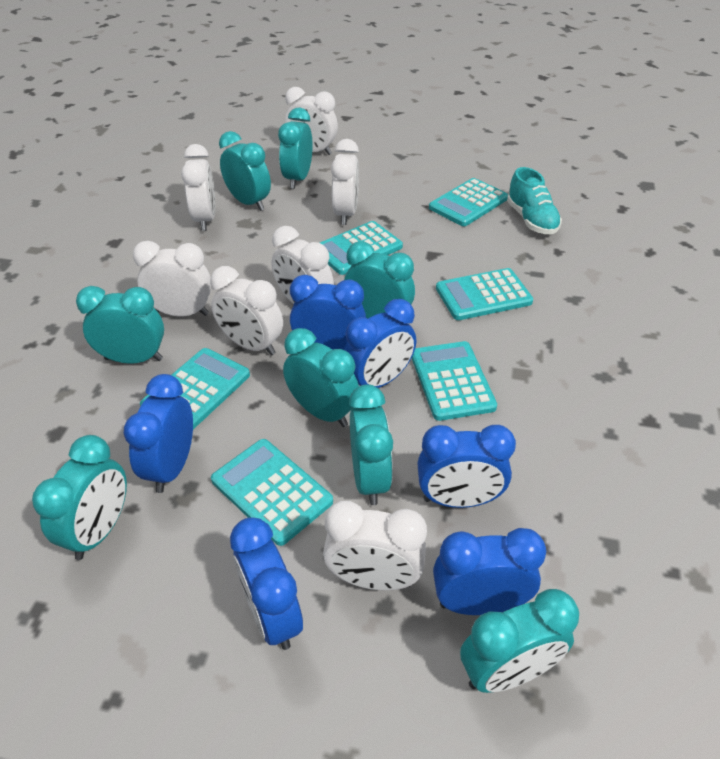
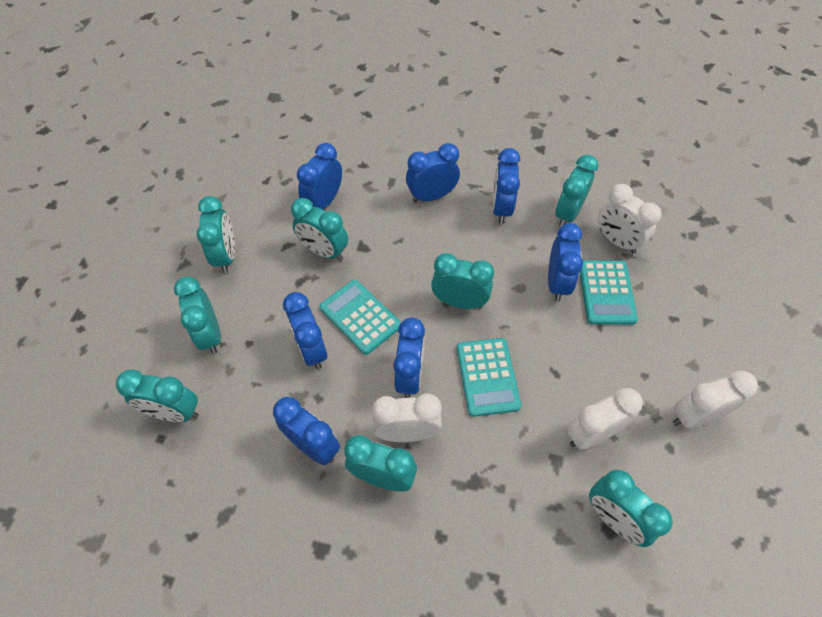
blue clock: 6 -> 7
turquoise calculator: 6 -> 3
turquoise shoe: 1 -> 0
white clock: 7 -> 4

